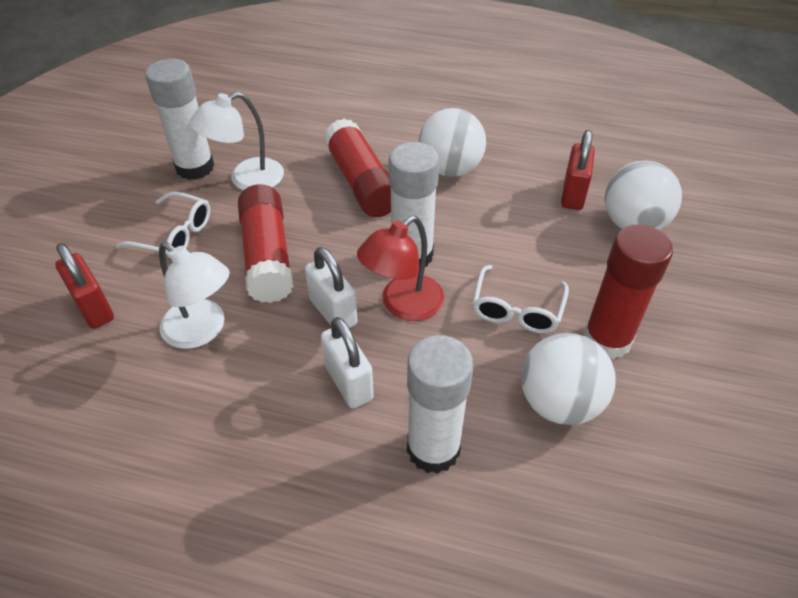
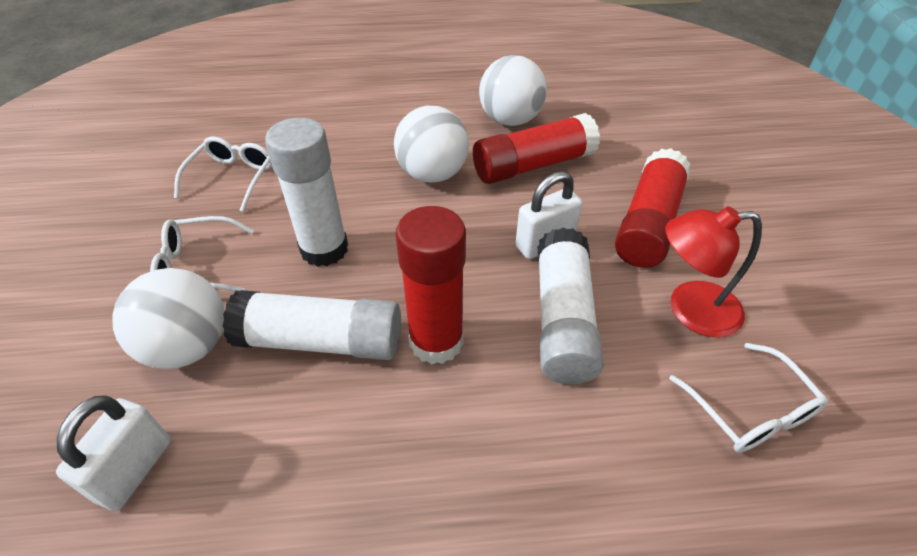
red padlock: 2 -> 0
white glasses: 2 -> 3
white lamp: 2 -> 0

